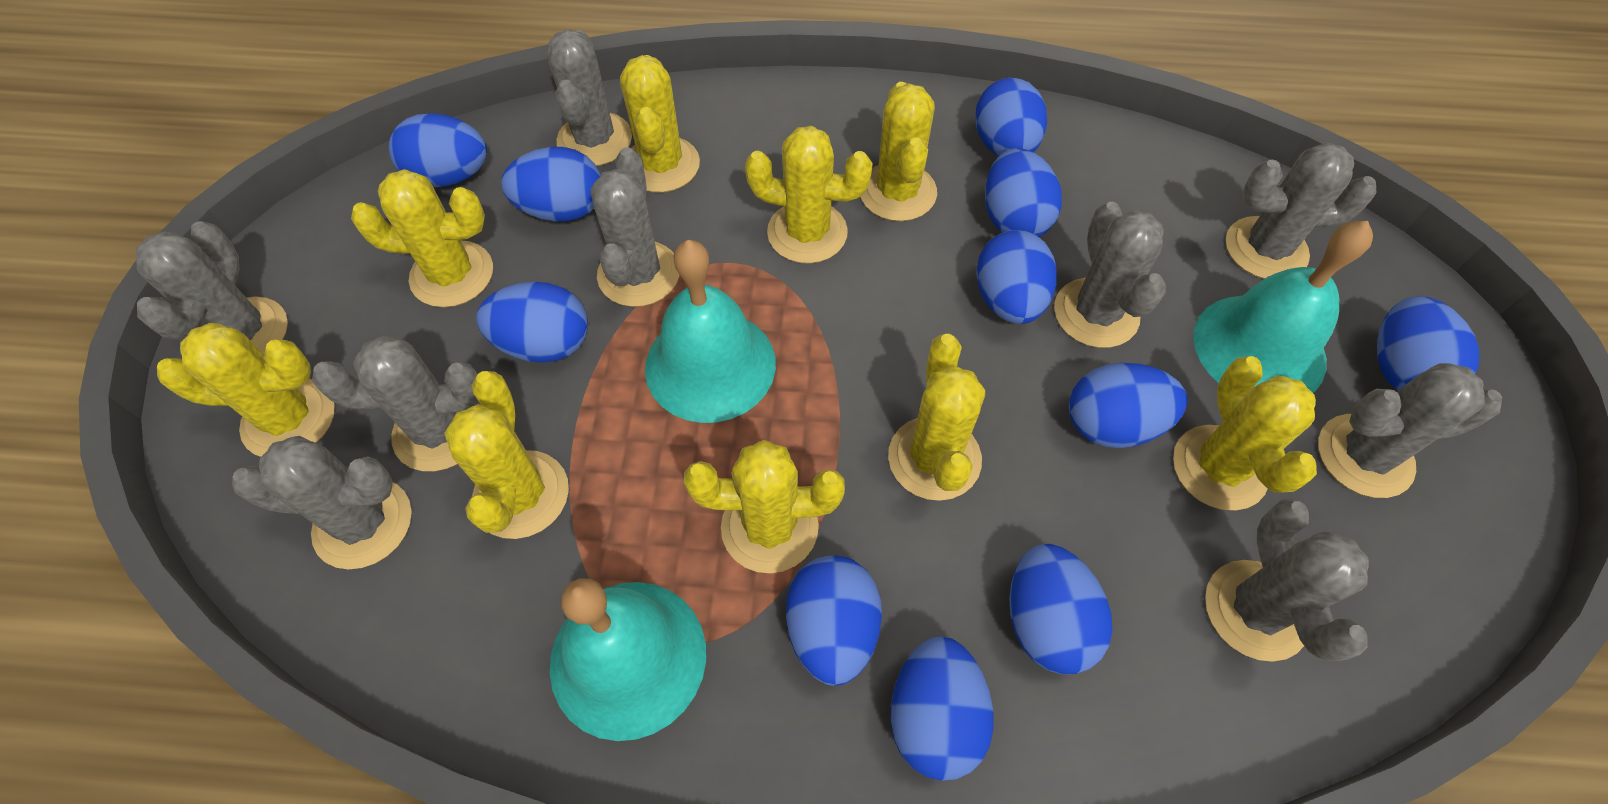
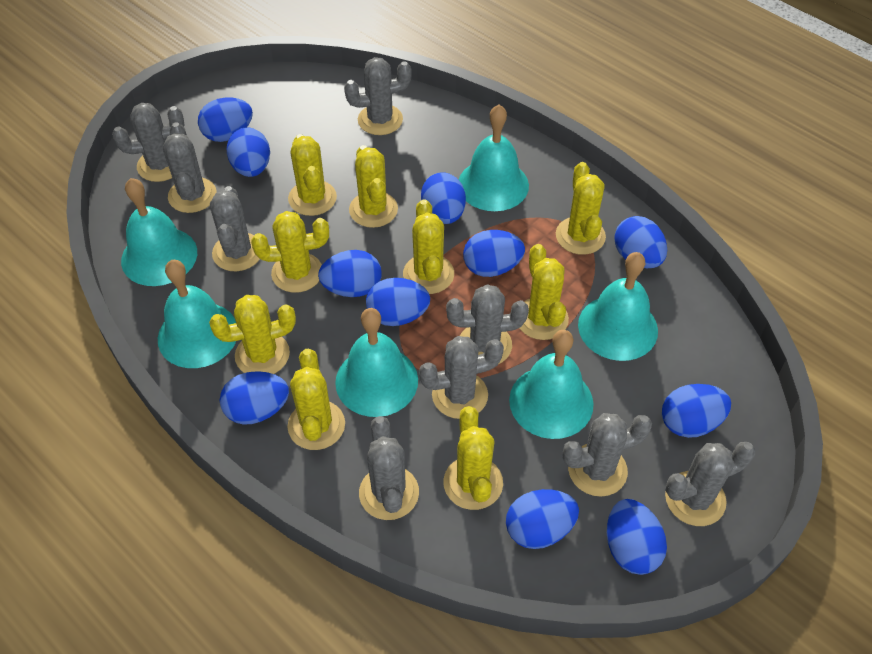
turquoise bell: 3 -> 6

